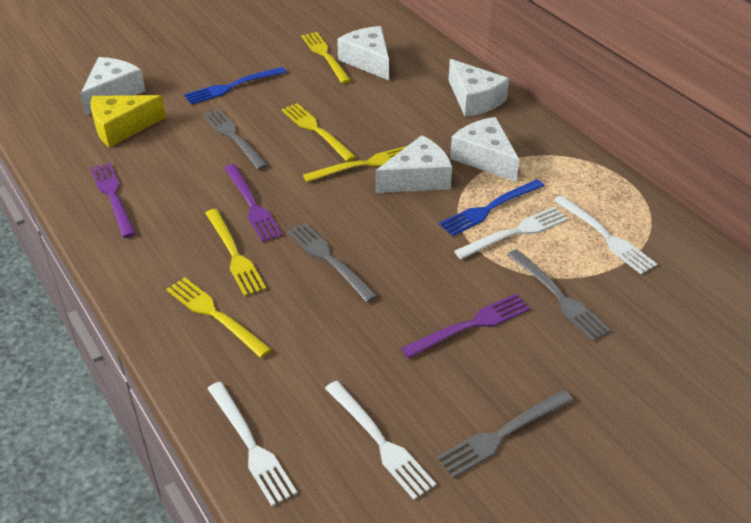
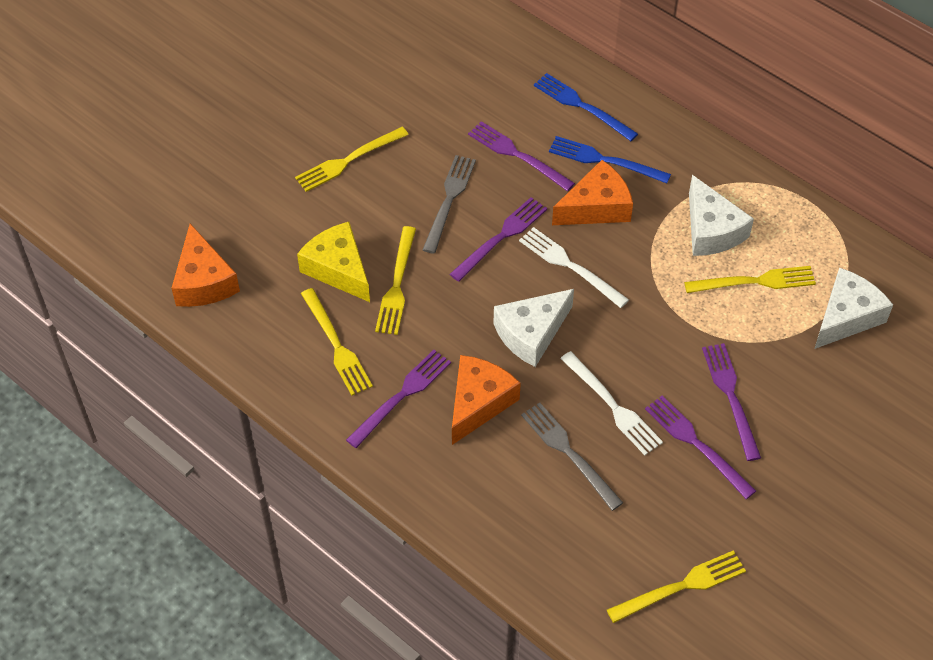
grey fork: 4 -> 2
orange cheese: 0 -> 3
purple fork: 3 -> 5
white cheese: 5 -> 3
white fork: 4 -> 2

